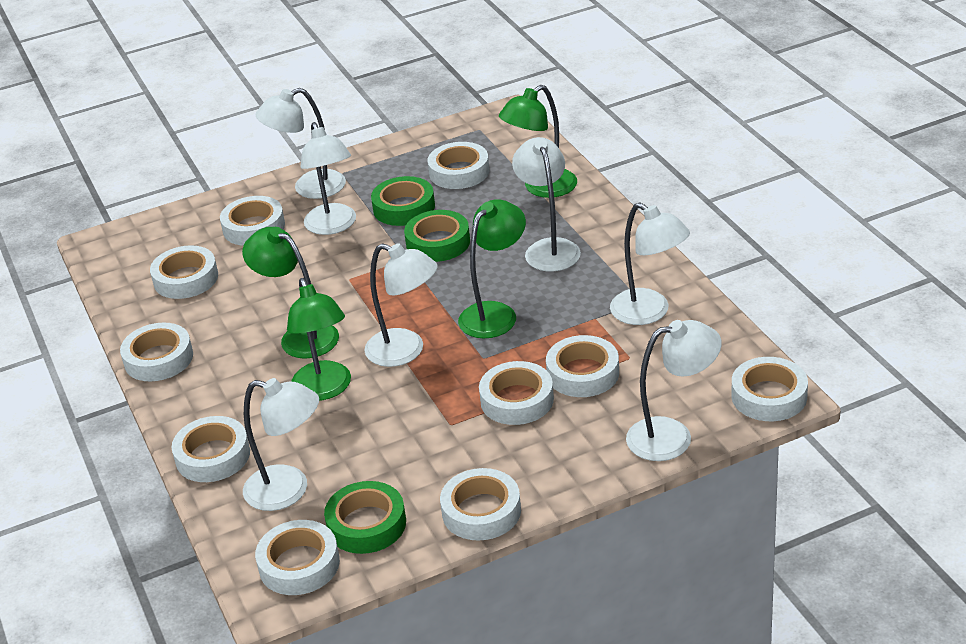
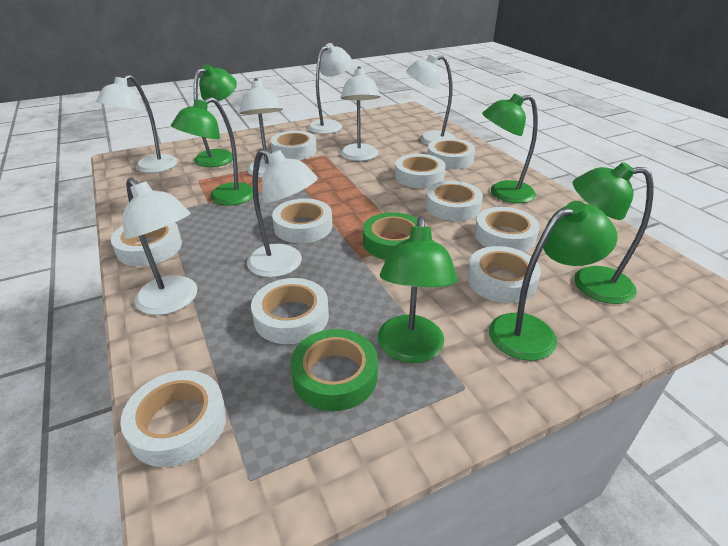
green lamp: 4 -> 6
green tape: 3 -> 2

